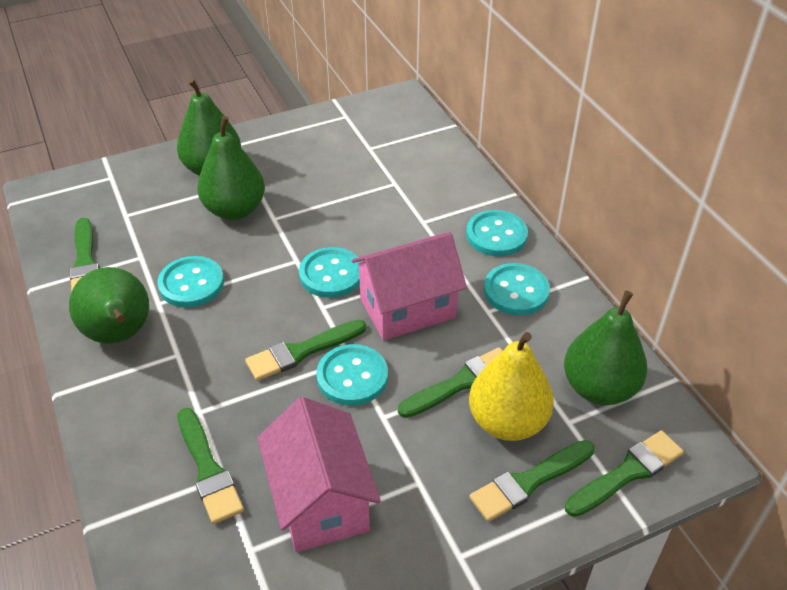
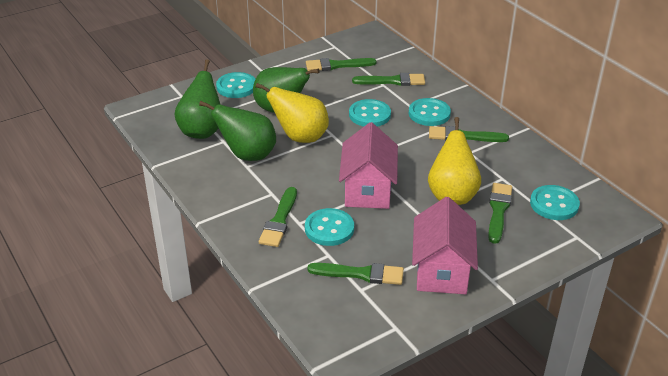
green pear: 4 -> 3
yellow pear: 1 -> 2

